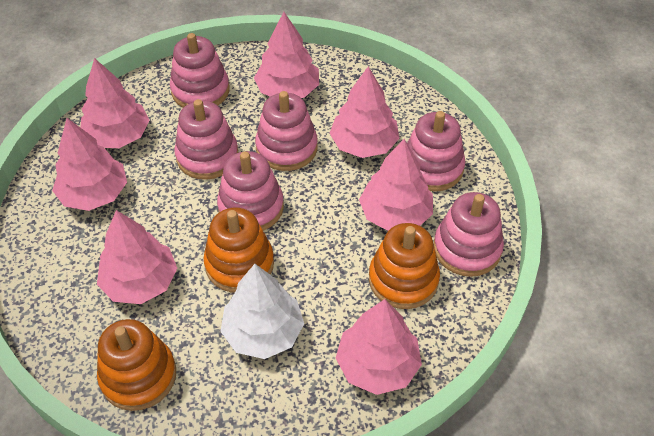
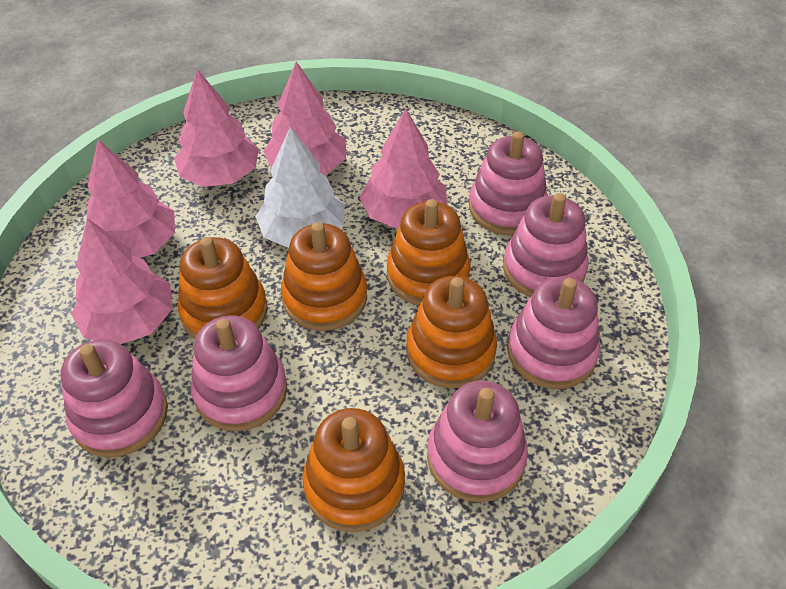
orange stacking toy: 3 -> 5
pink tree: 7 -> 5

